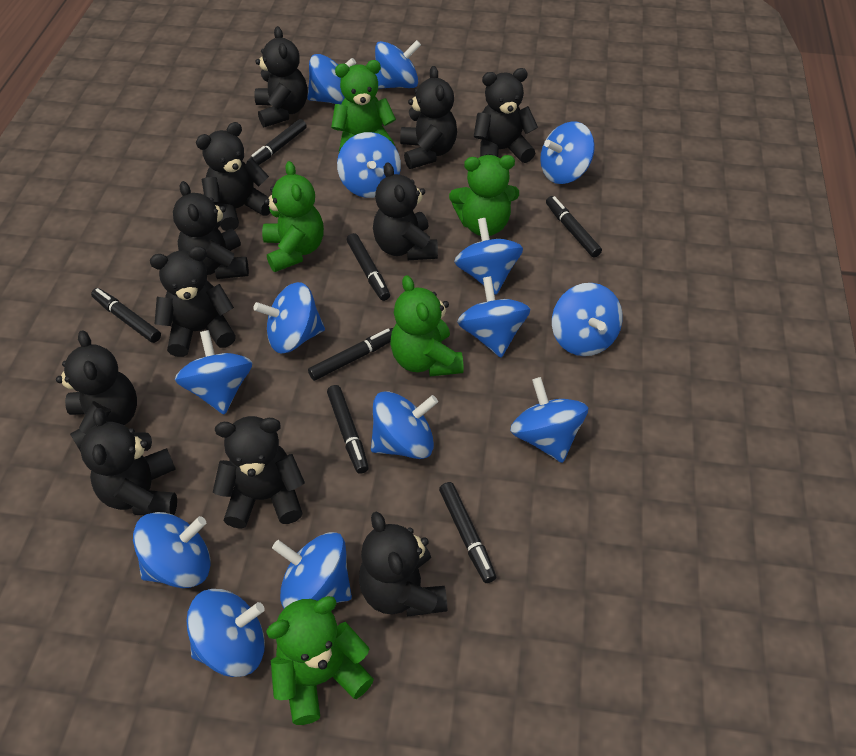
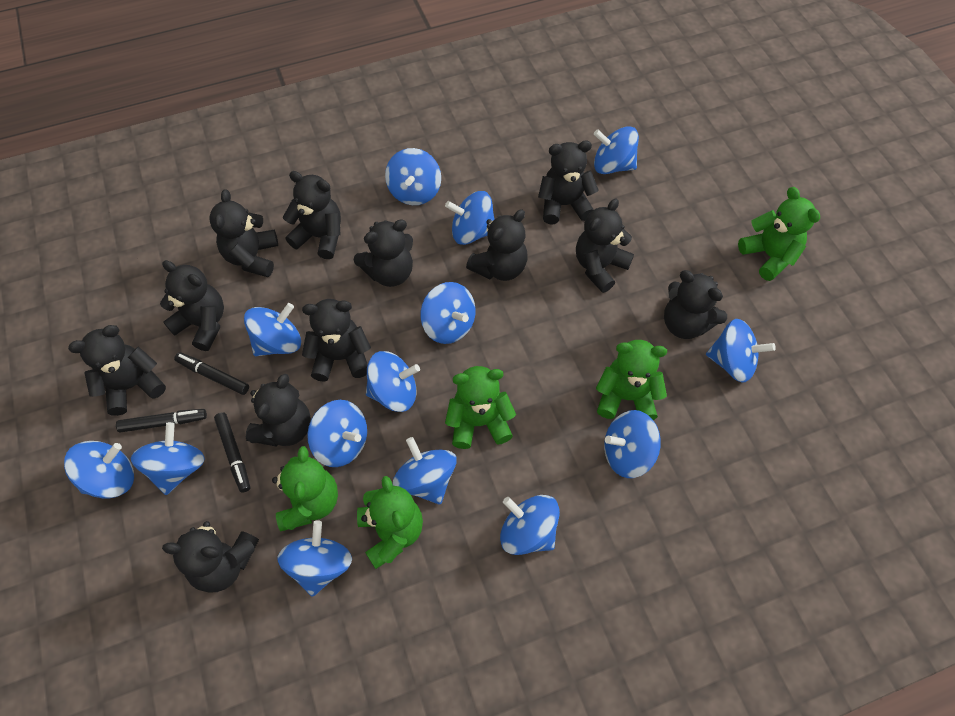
black marker: 7 -> 3
black teddy bear: 11 -> 12

